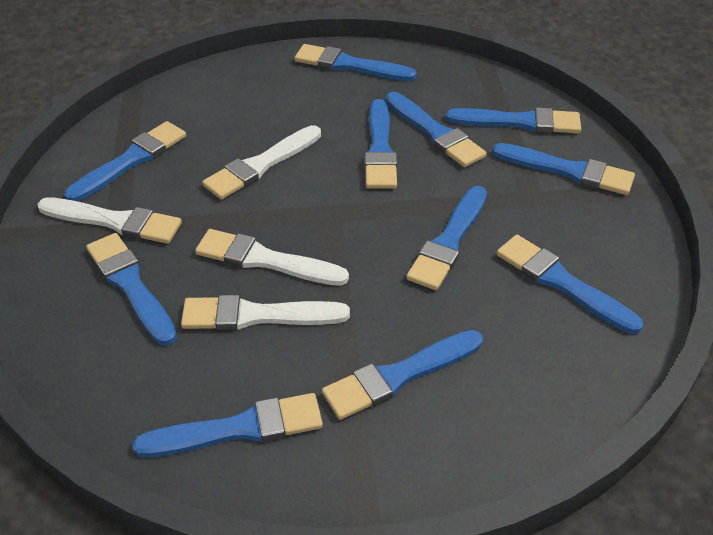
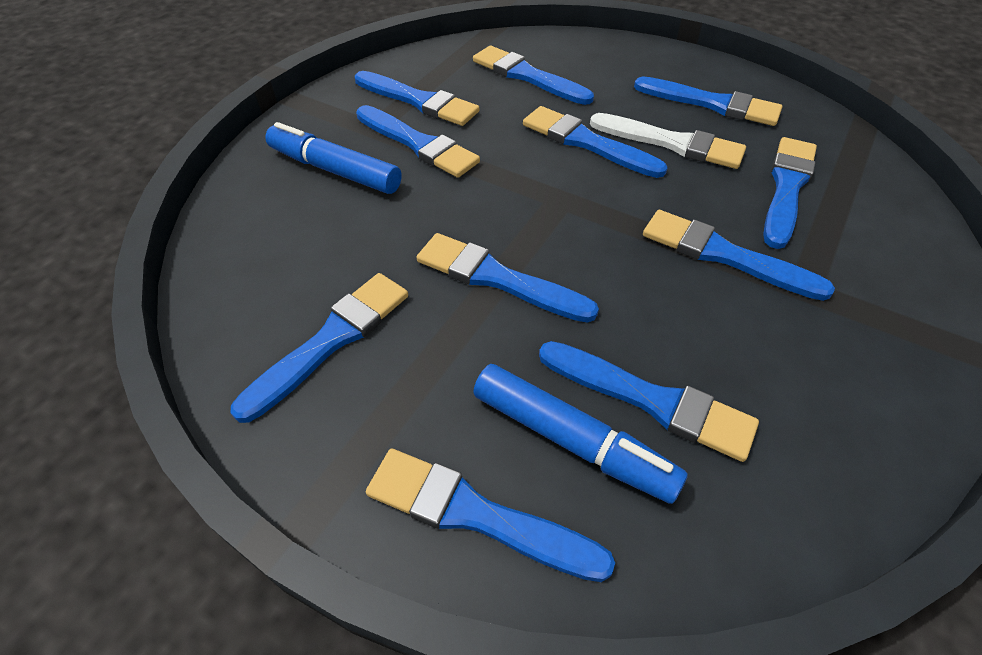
blue marker: 0 -> 2
white brush: 4 -> 1

